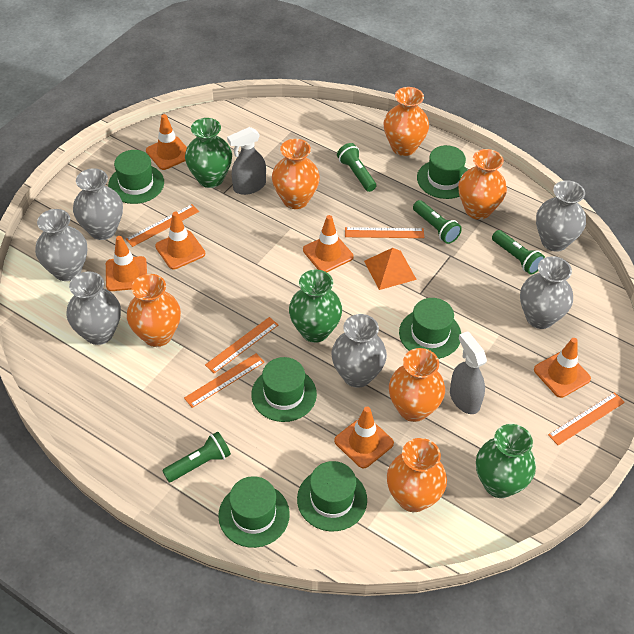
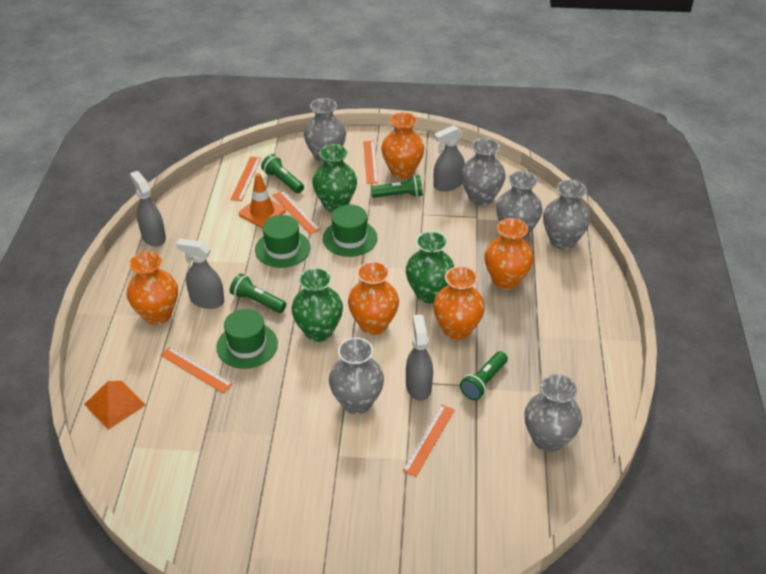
green hat: 6 -> 3
grey spray bottle: 2 -> 4
orange traffic cone: 6 -> 1
orange vase: 6 -> 5

